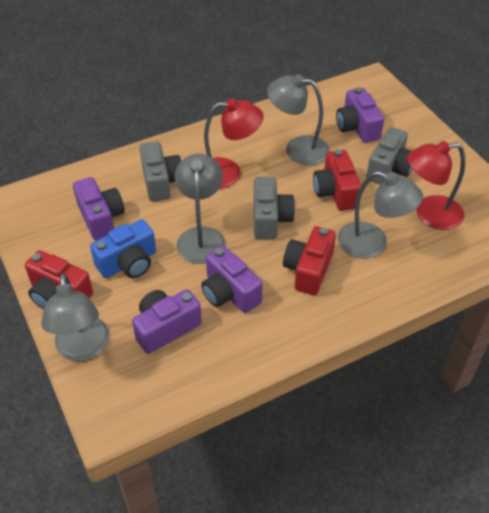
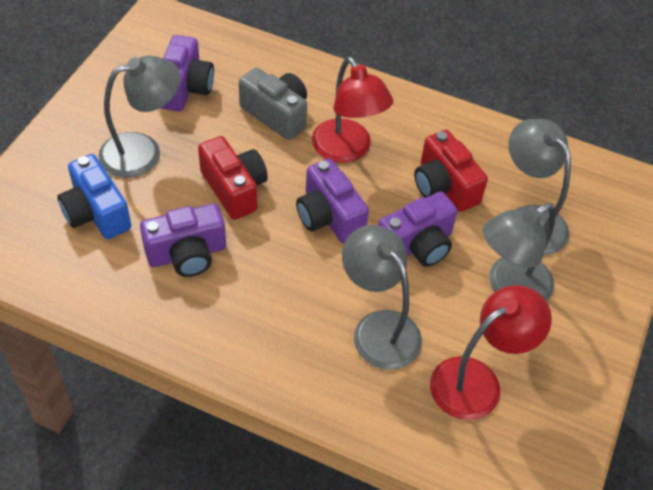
grey camera: 3 -> 1
red camera: 3 -> 2

